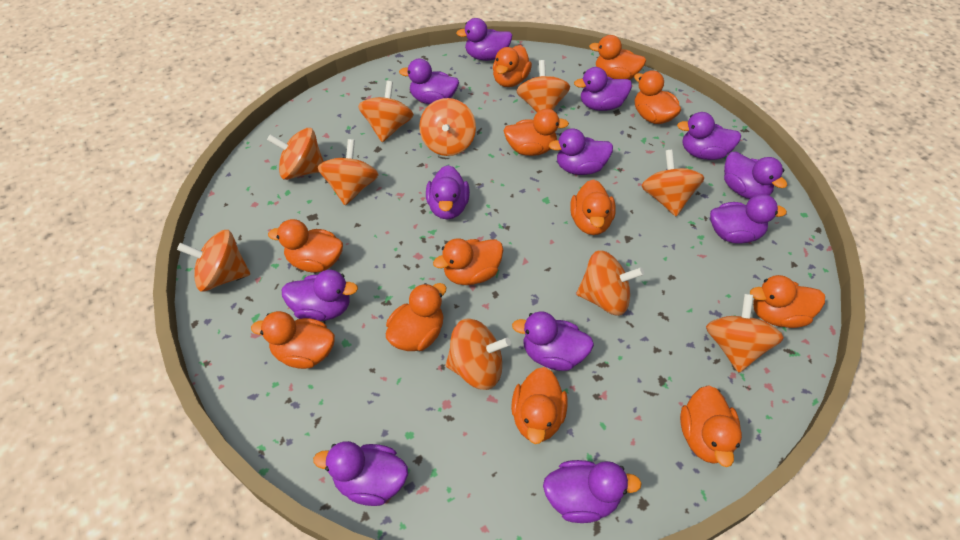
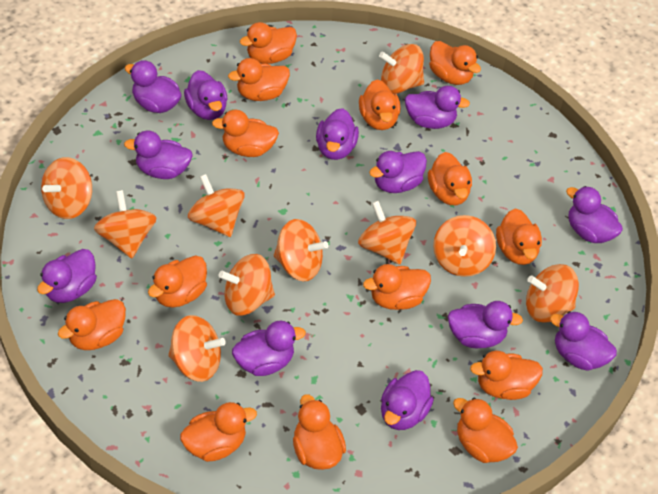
orange duck: 12 -> 14

